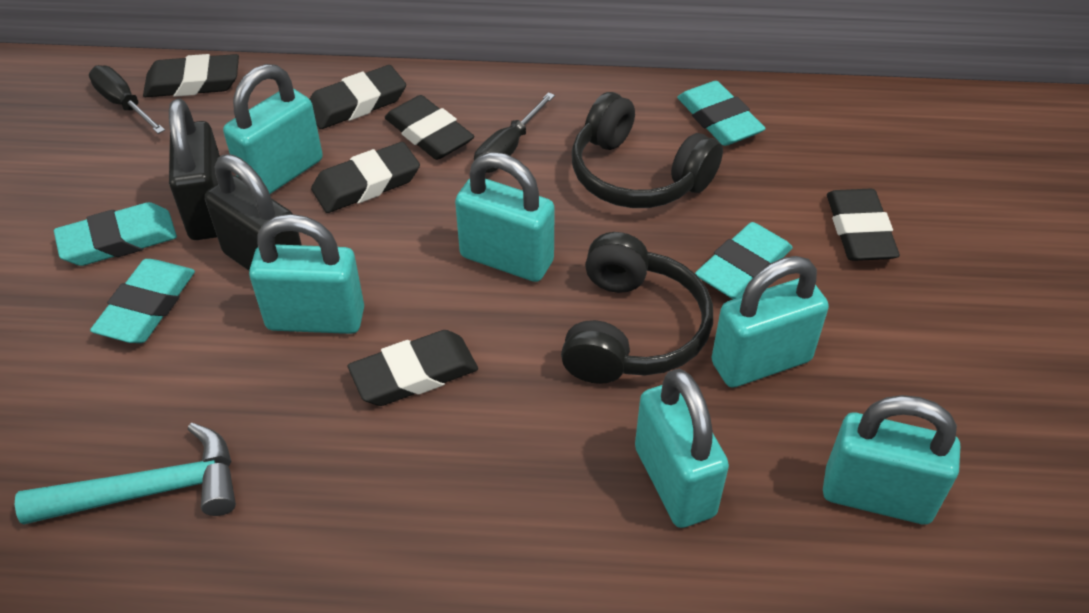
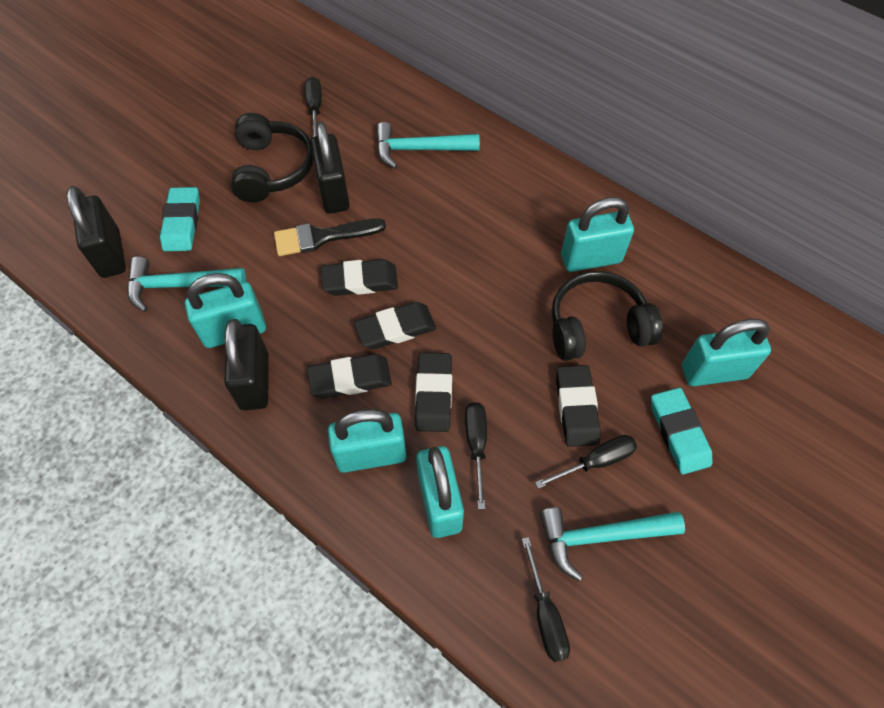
black brush: 0 -> 1
black eraser: 6 -> 5
black padlock: 2 -> 3
black screwdriver: 2 -> 4
turquoise eraser: 4 -> 2
turquoise hammer: 1 -> 3
turquoise padlock: 6 -> 5

